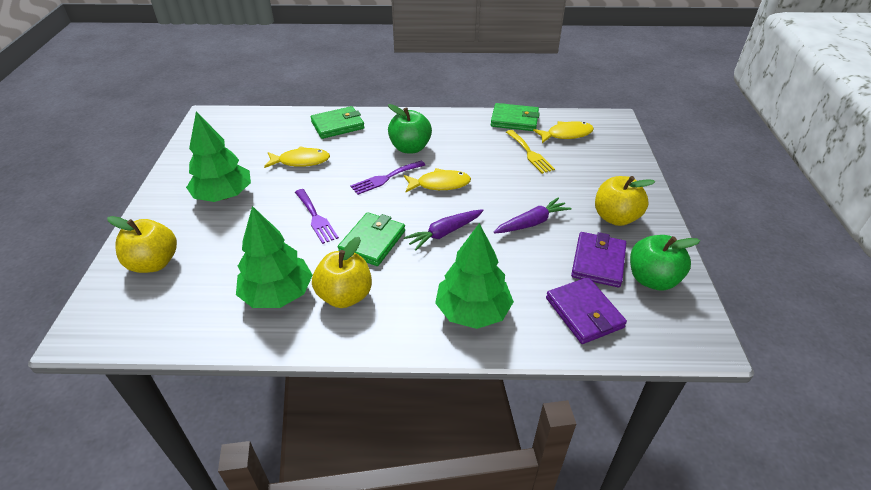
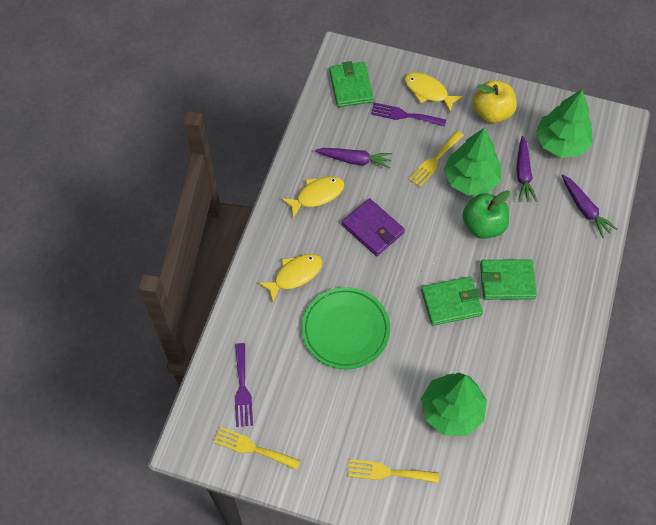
green apple: 2 -> 1
green plate: 0 -> 1
purple carrot: 2 -> 3
purple wallet: 2 -> 1
yellow apple: 3 -> 1
yellow fork: 1 -> 3

